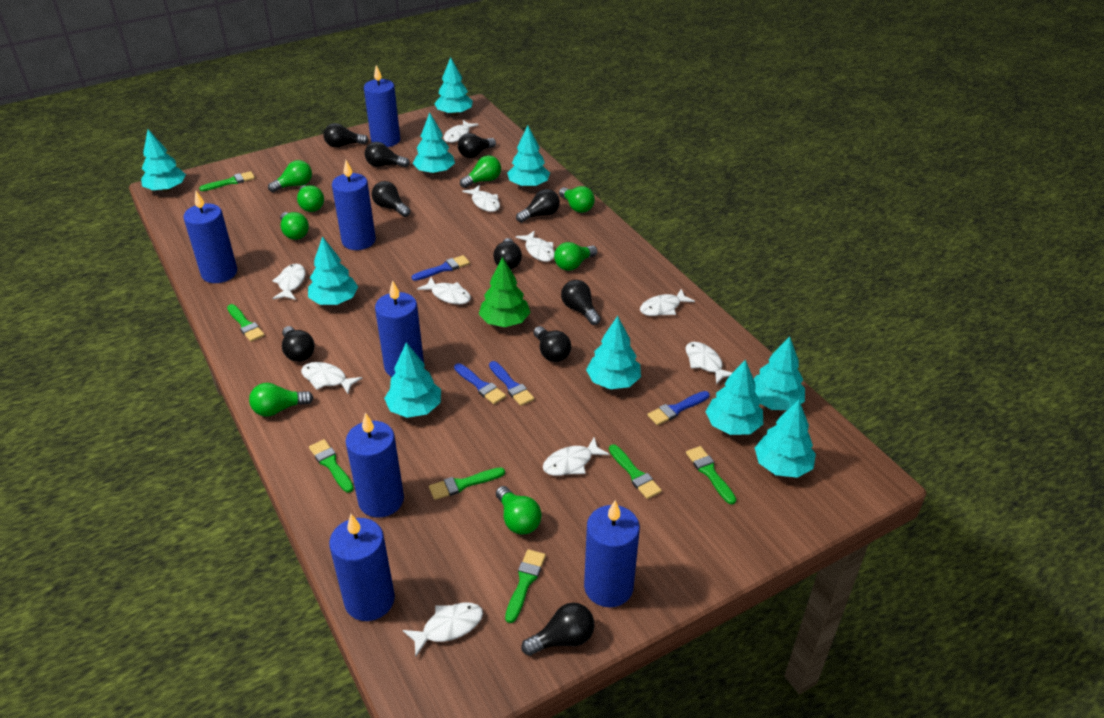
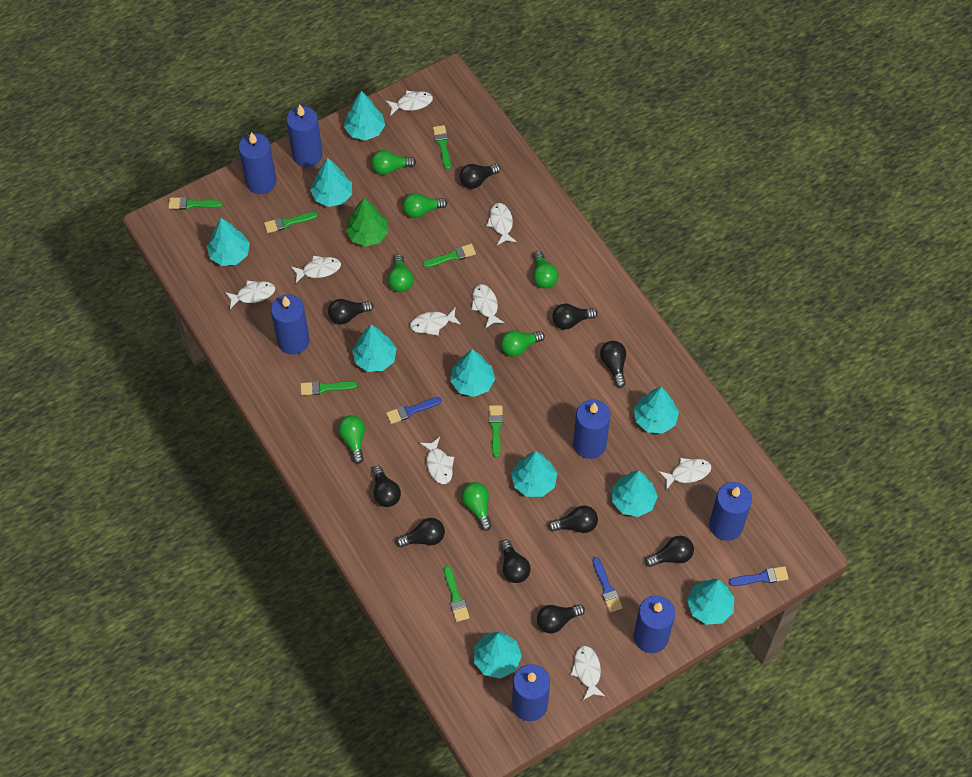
blue brush: 4 -> 3
green light bulb: 8 -> 7
white fish: 10 -> 9

